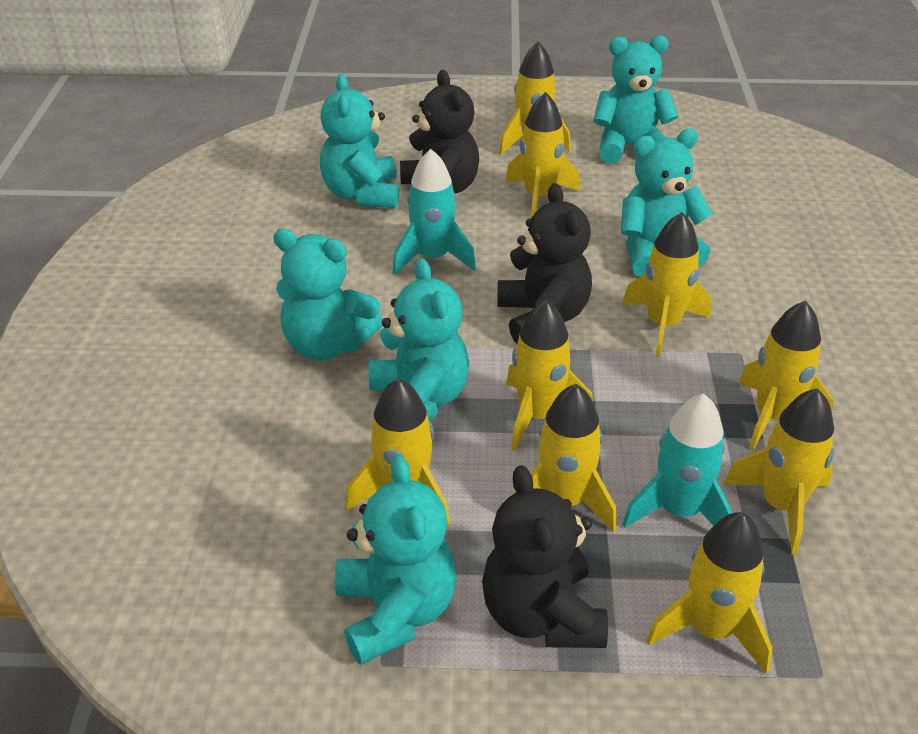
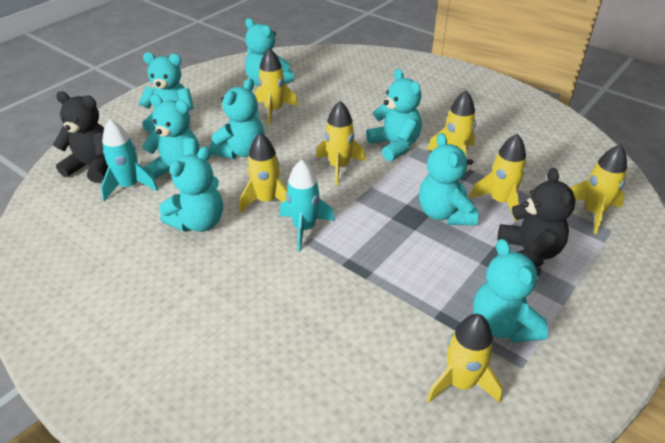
black teddy bear: 3 -> 2
turquoise teddy bear: 6 -> 8
yellow rocket: 9 -> 7

